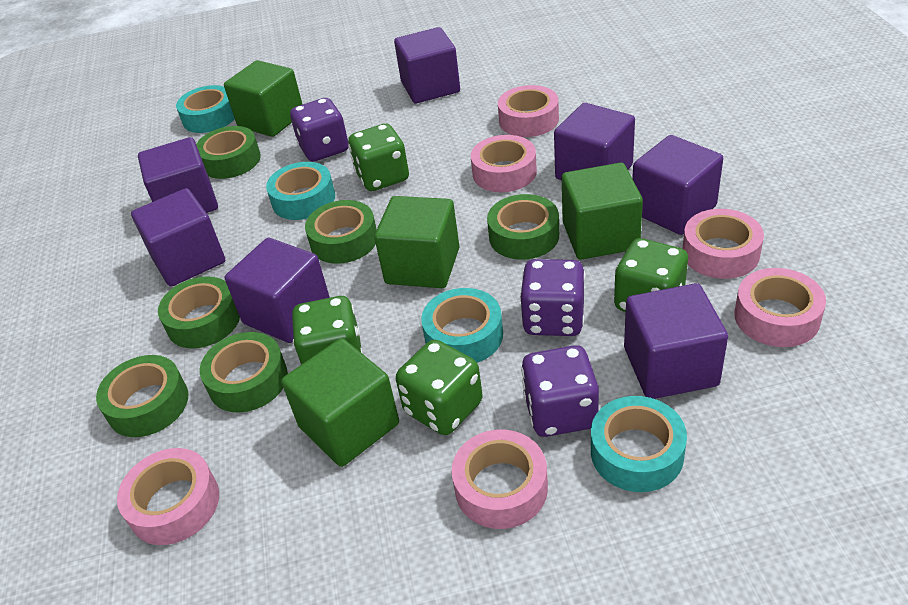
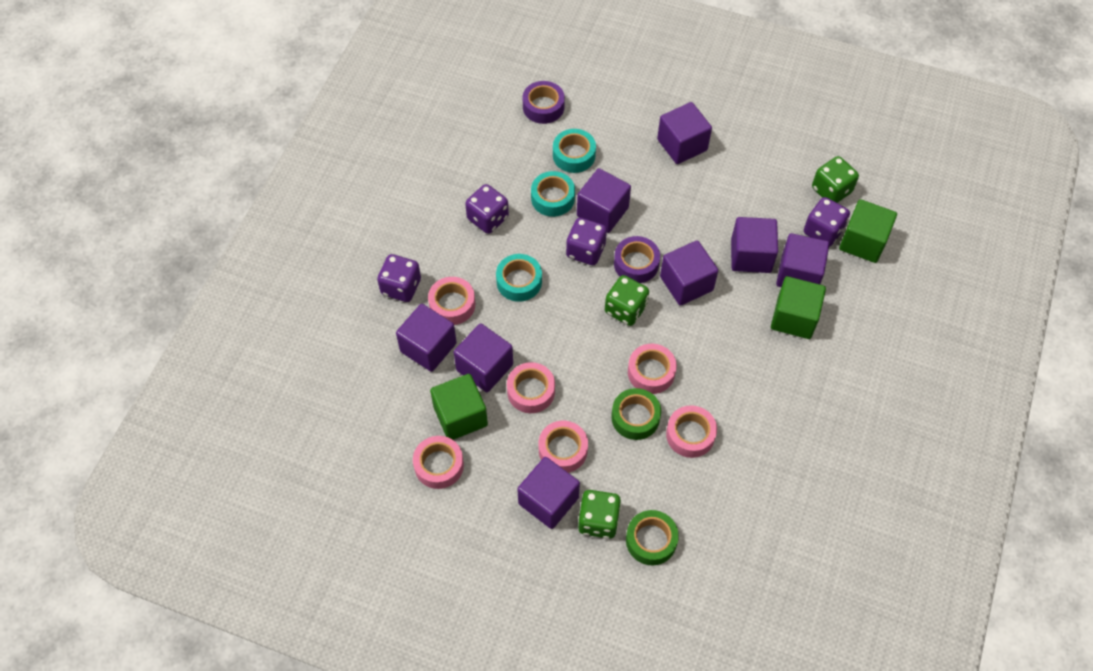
green cube: 4 -> 3
green dice: 4 -> 3
green tape: 6 -> 2
purple cube: 7 -> 8
purple dice: 3 -> 4
purple tape: 0 -> 2
turquoise tape: 4 -> 3

